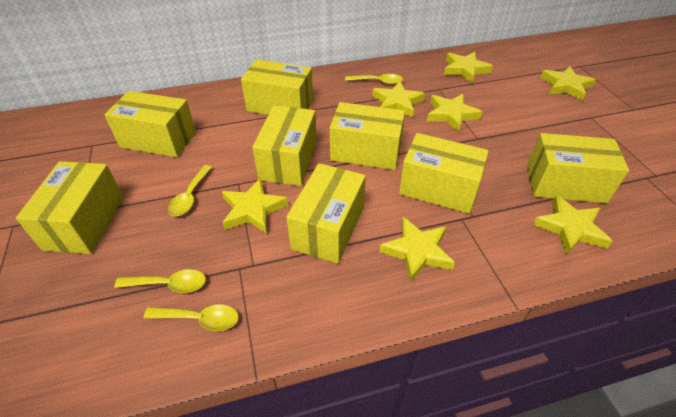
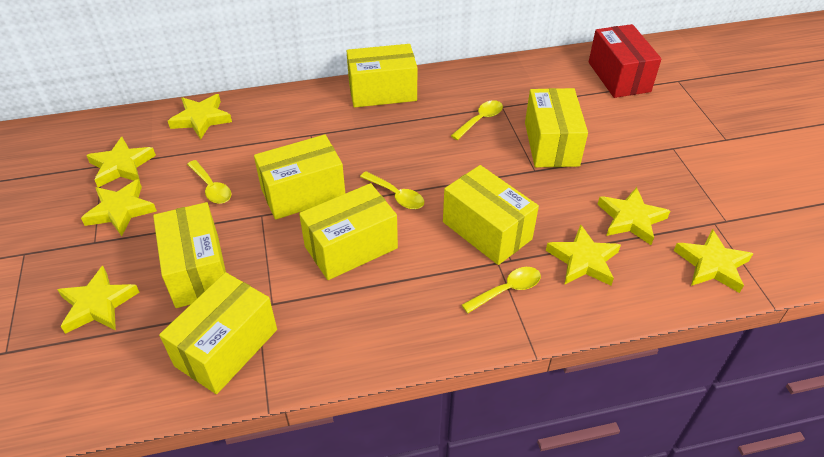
red box: 0 -> 1
yellow box: 8 -> 7

